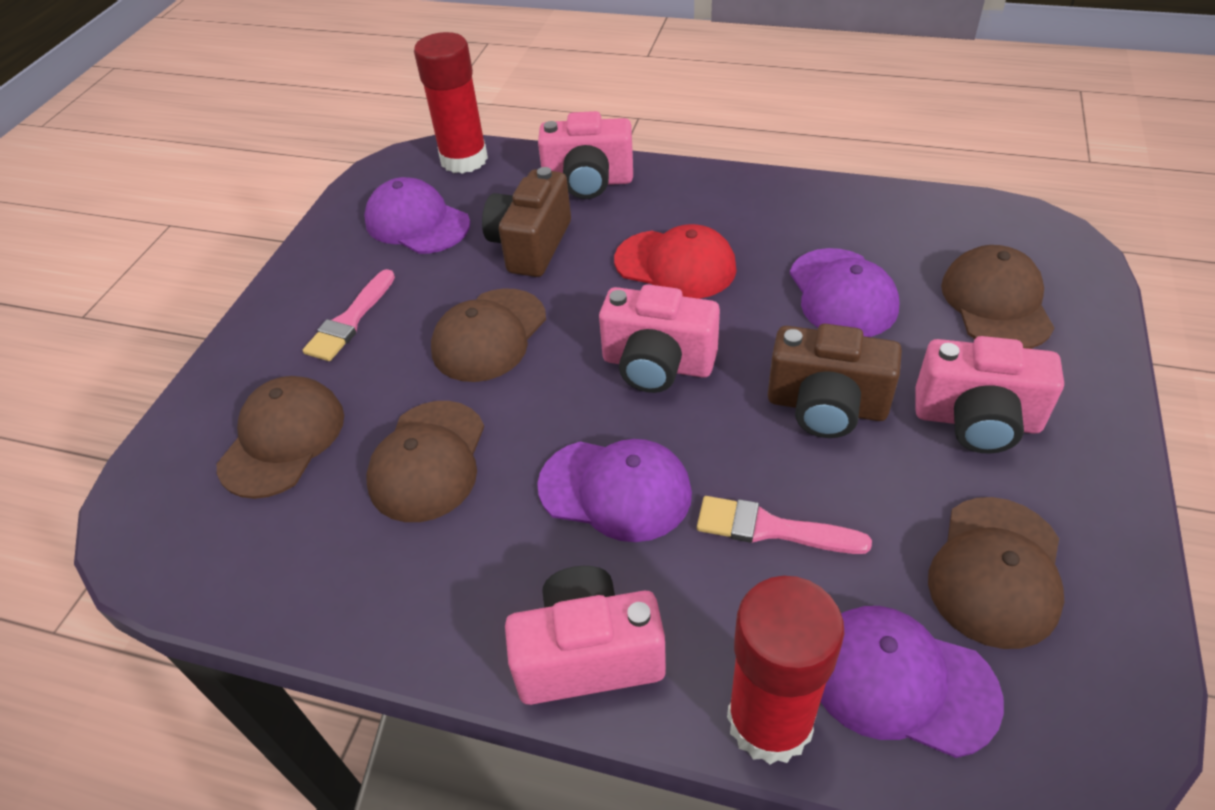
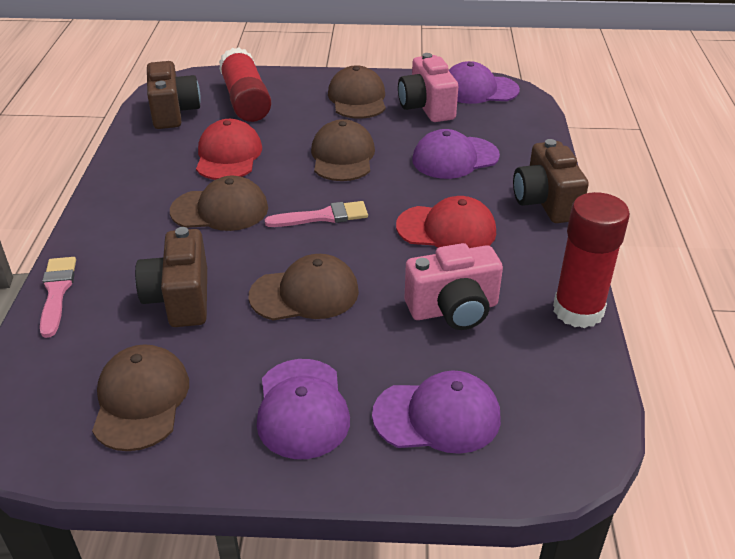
brown camera: 2 -> 3
pink camera: 4 -> 2
red cap: 1 -> 2

